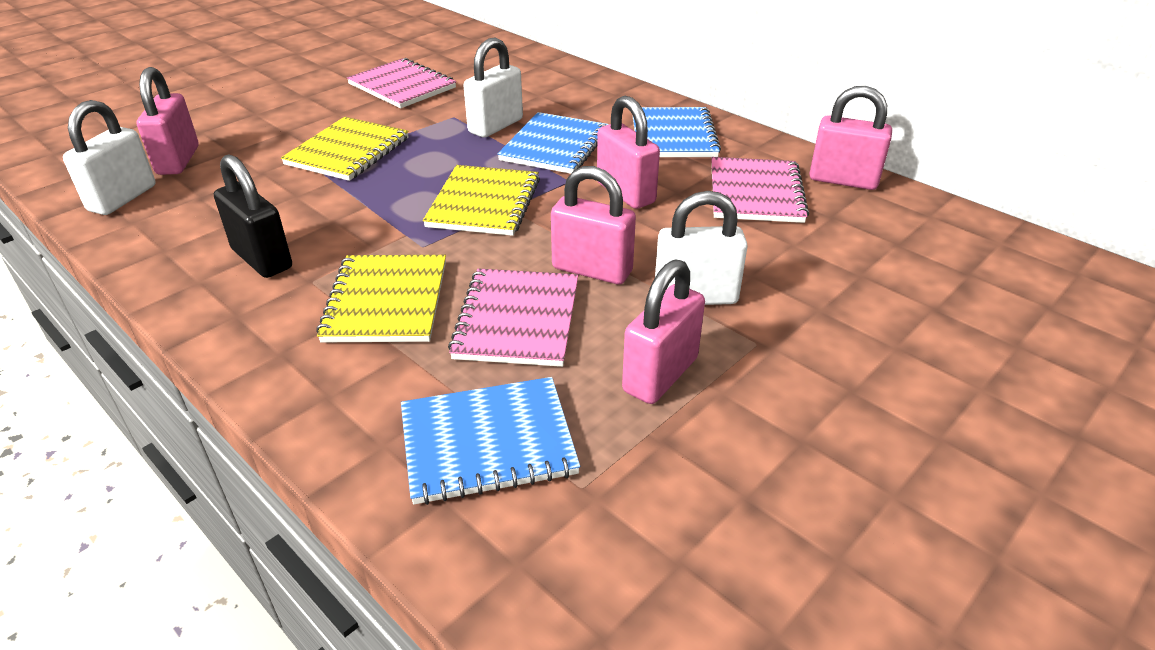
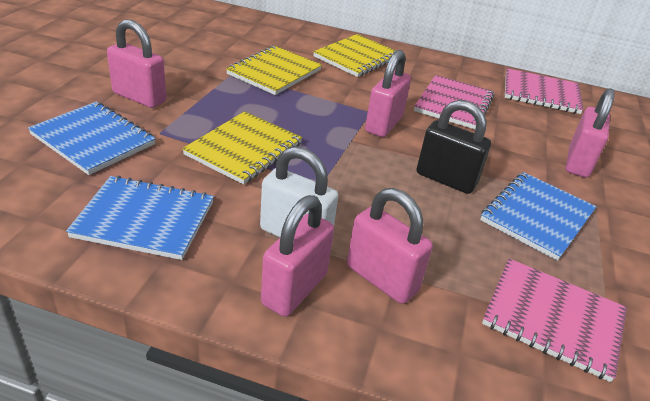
white padlock: 3 -> 1

